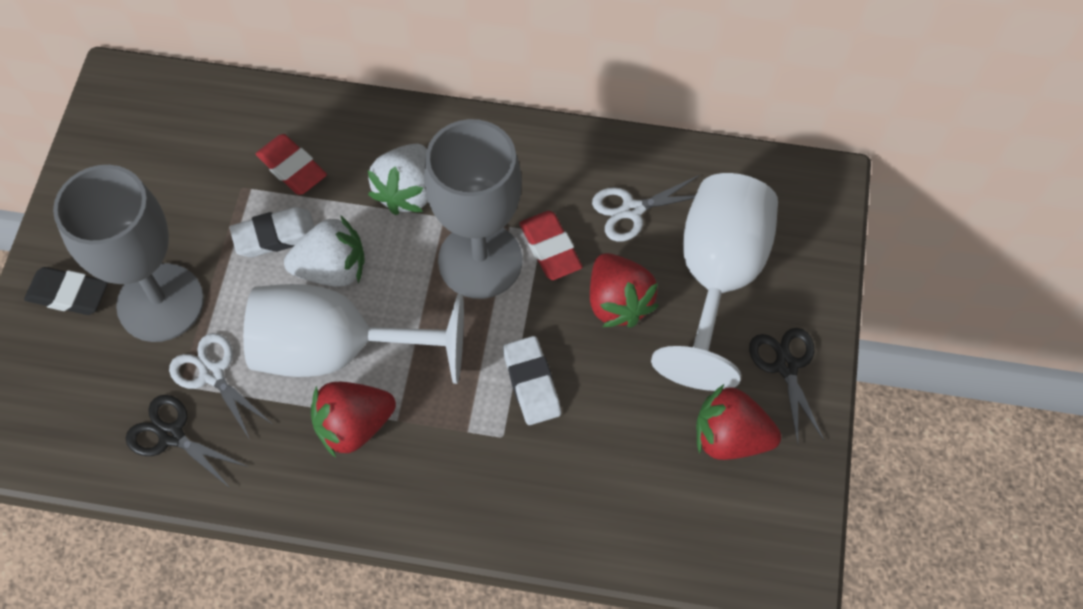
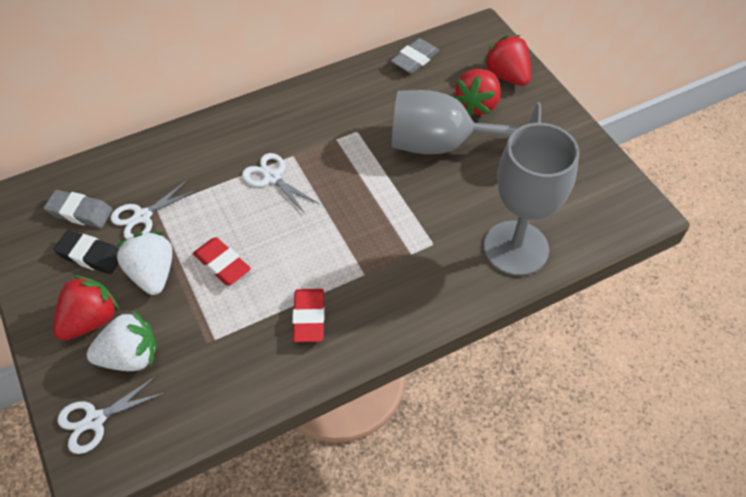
black scissors: 2 -> 0
grey eraser: 0 -> 2
white eraser: 2 -> 0
white goblet: 2 -> 0
white scissors: 2 -> 3

